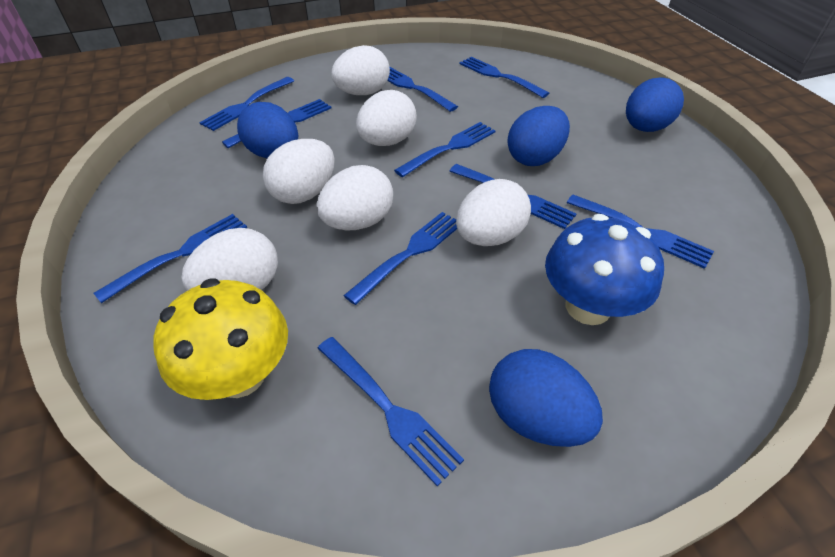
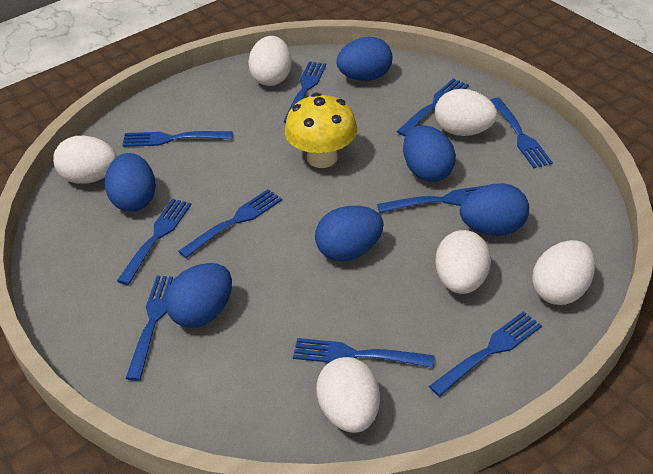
blue egg: 4 -> 6
blue mushroom: 1 -> 0

